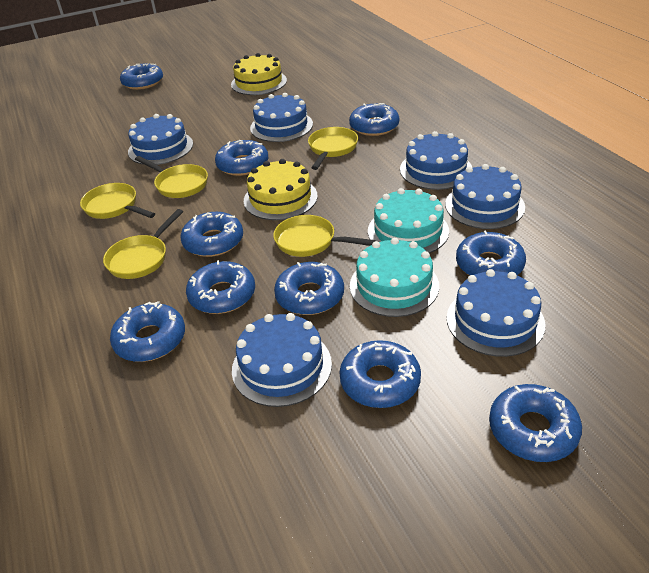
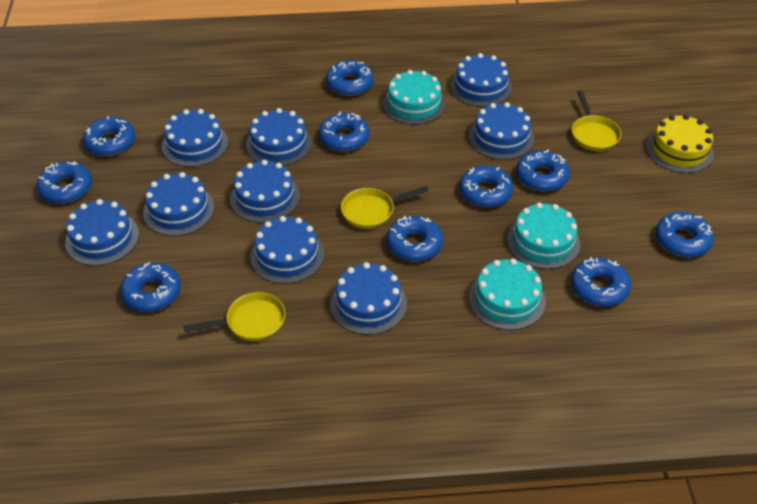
blue cake: 6 -> 9
turquoise cake: 2 -> 3
yellow cake: 2 -> 1
yellow pan: 5 -> 3

